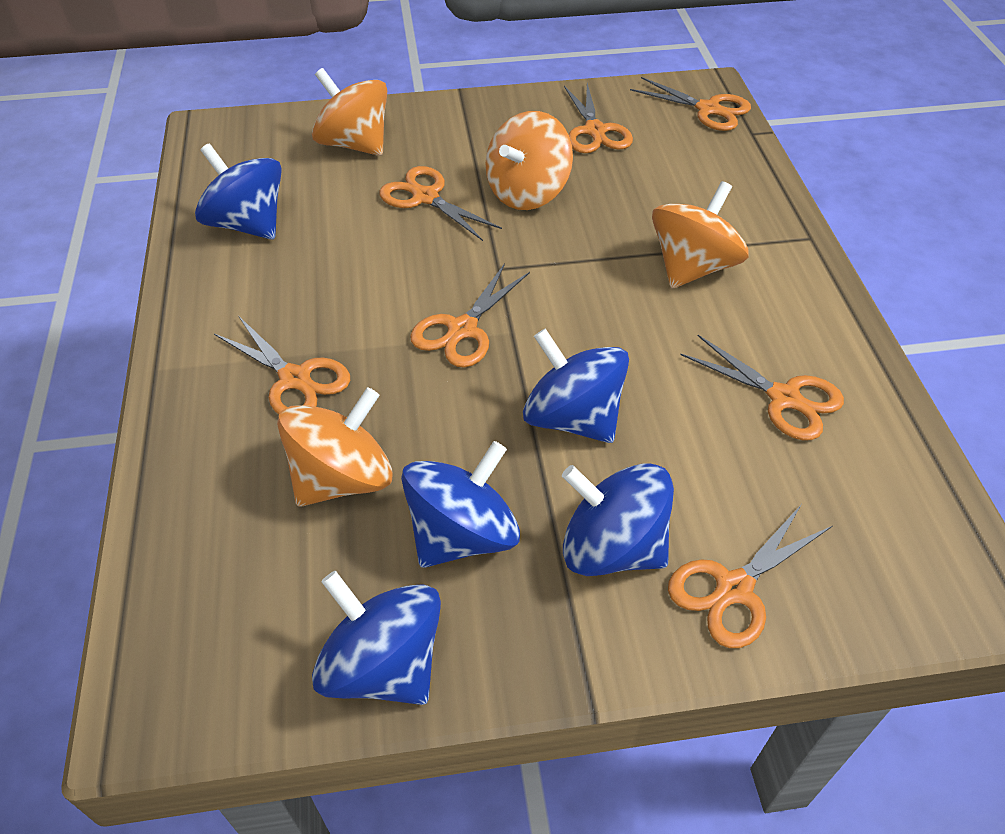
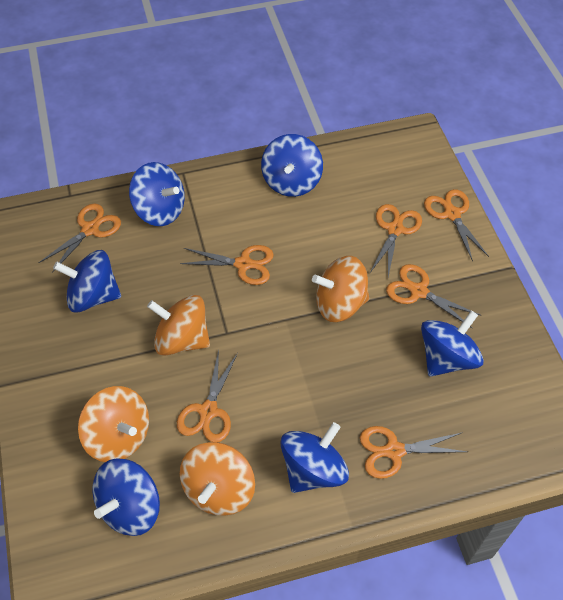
blue spinning top: 5 -> 6

